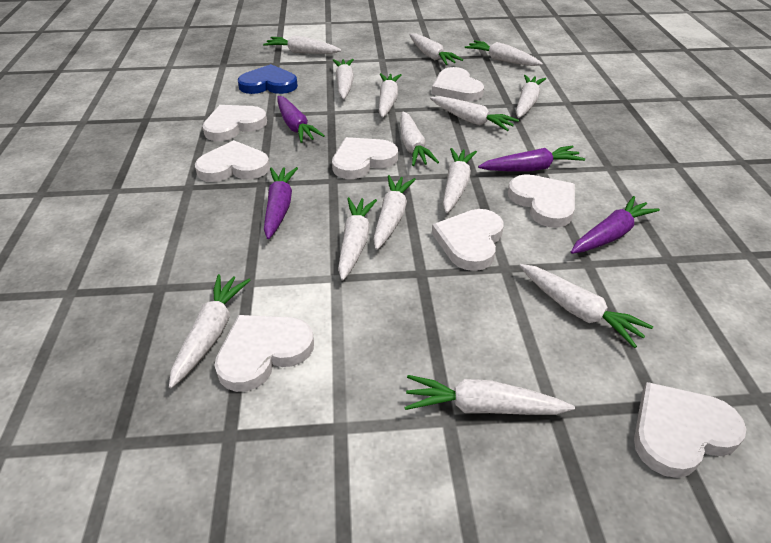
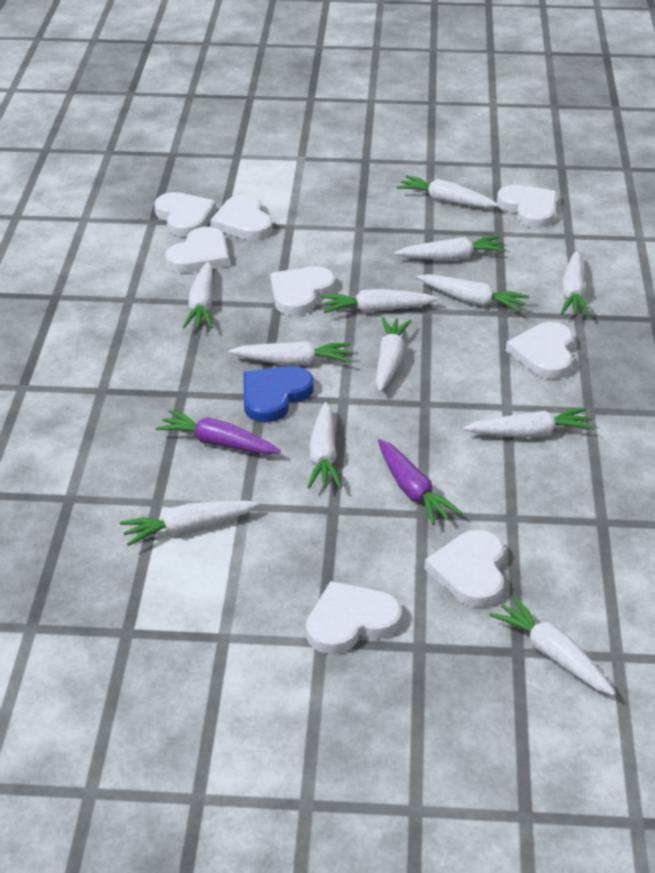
purple carrot: 4 -> 2
white carrot: 14 -> 12

